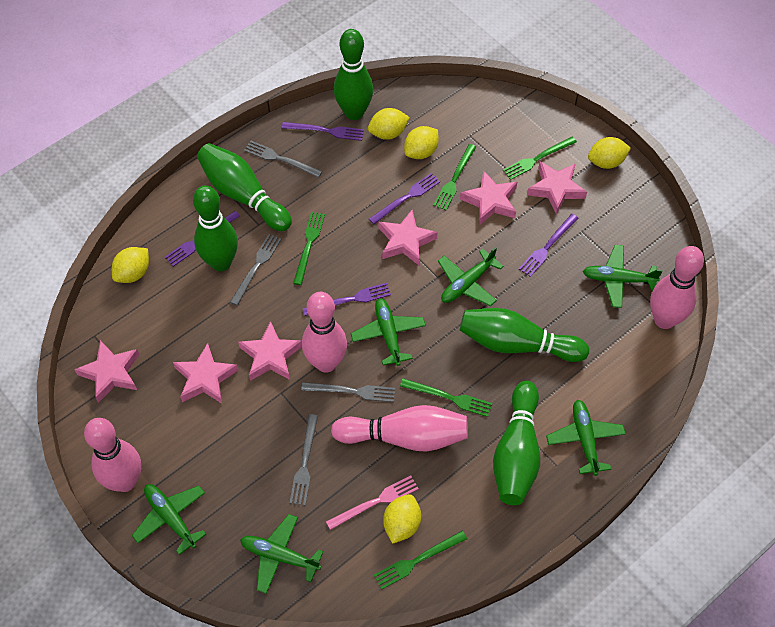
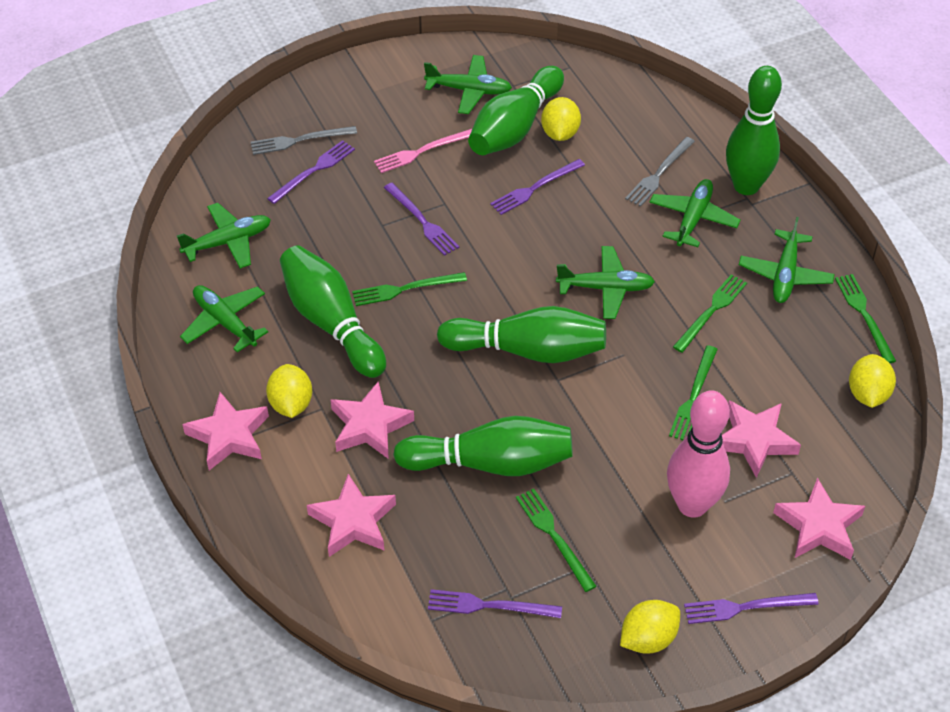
grey fork: 4 -> 2
pink bowling pin: 4 -> 1
pink star: 6 -> 5
yellow lemon: 5 -> 4

